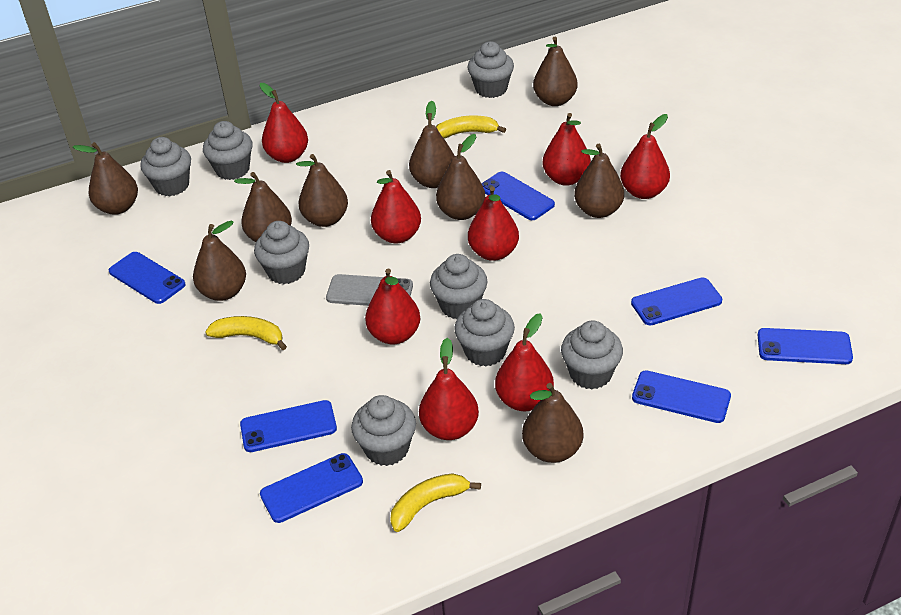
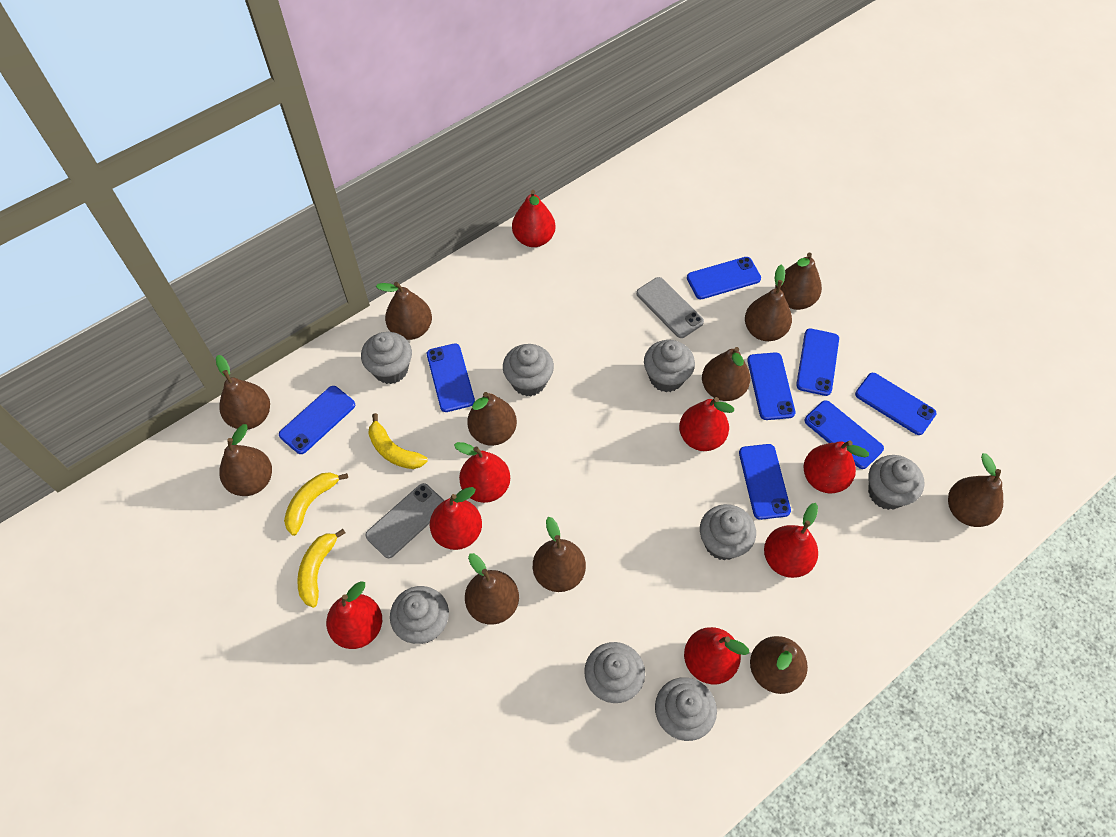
blue phone: 7 -> 8
brown pear: 9 -> 11
grey phone: 1 -> 2

